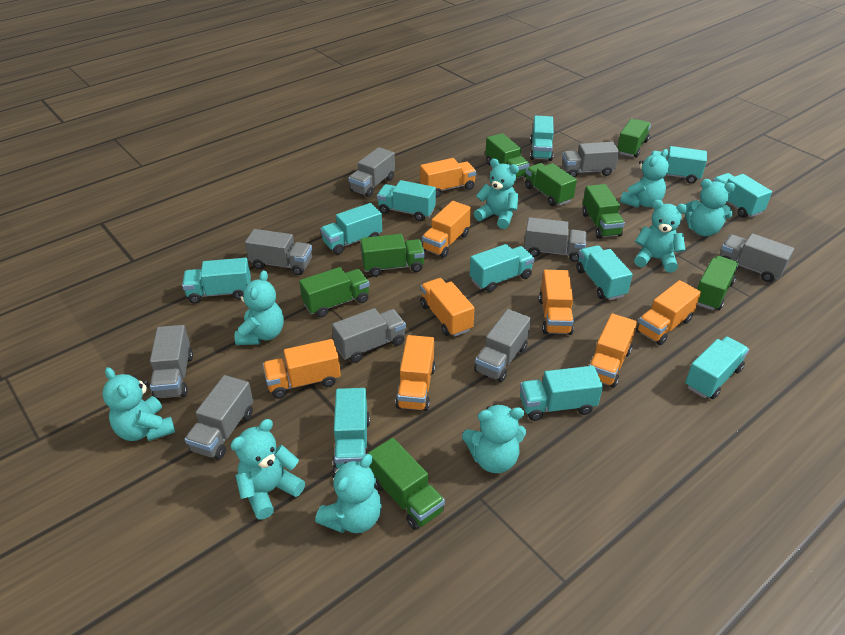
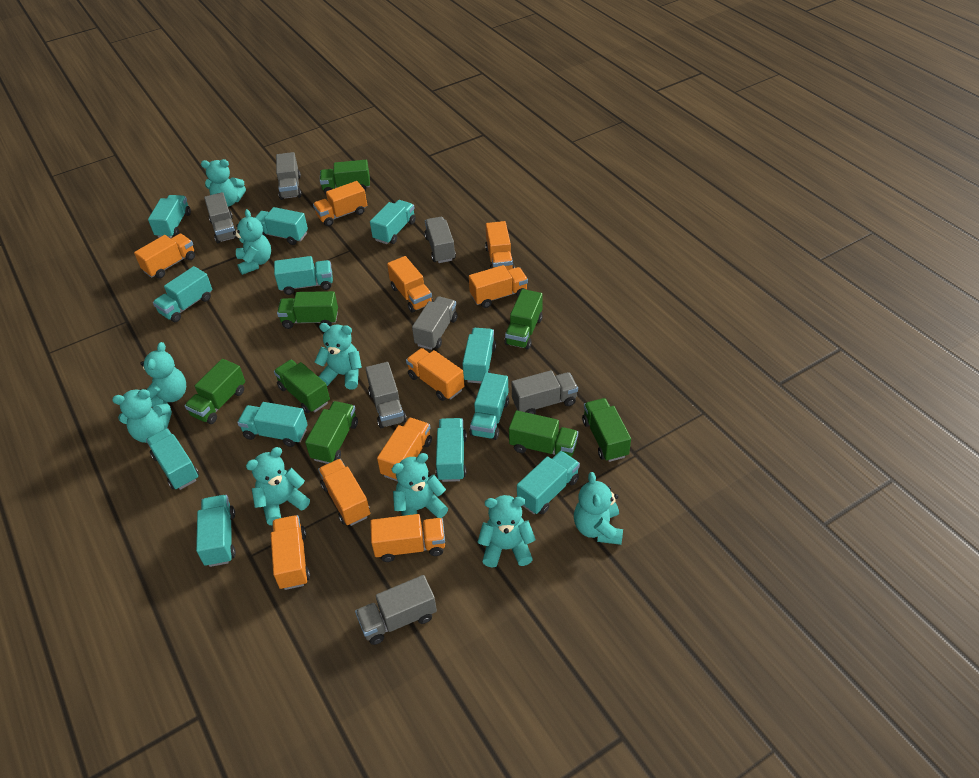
grey truck: 9 -> 7
orange truck: 8 -> 10
turquoise truck: 11 -> 12

